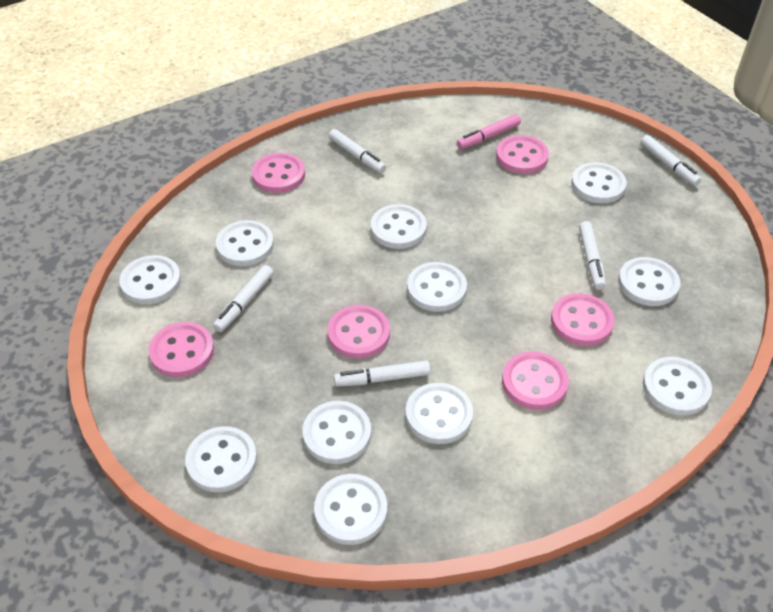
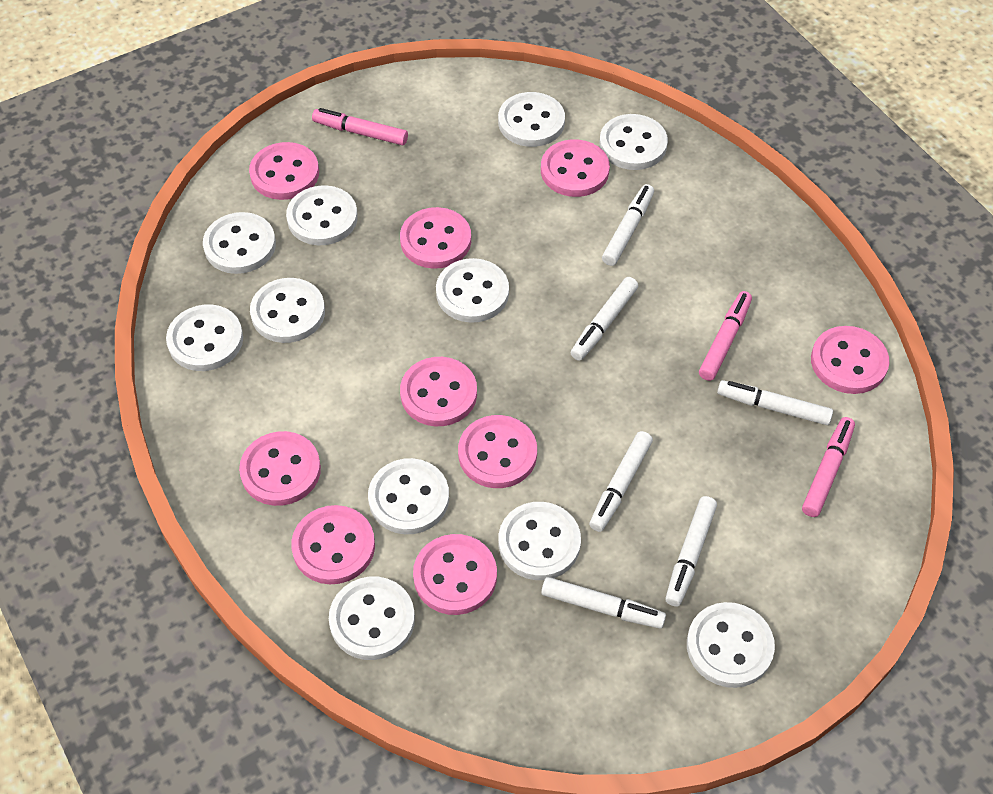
pink button: 6 -> 9
pink marker: 1 -> 3
white marker: 5 -> 6

